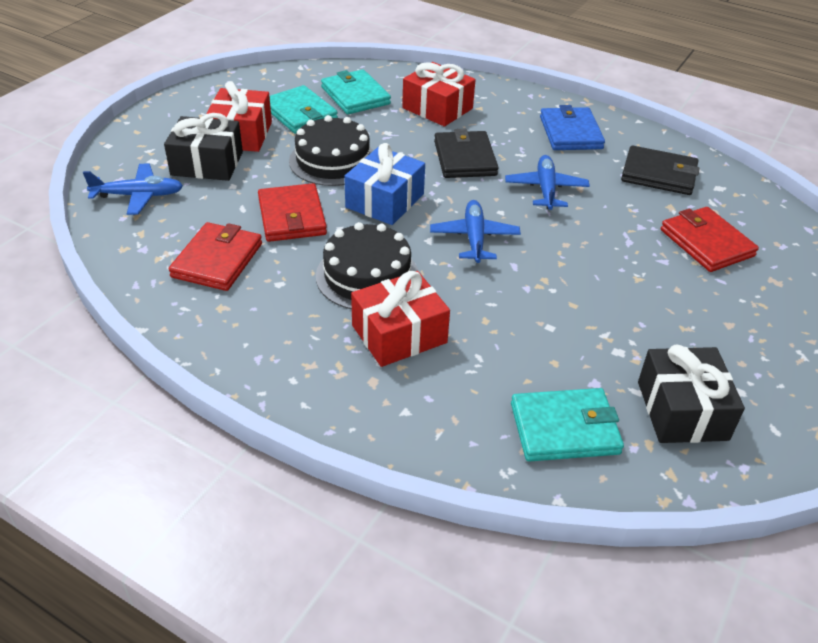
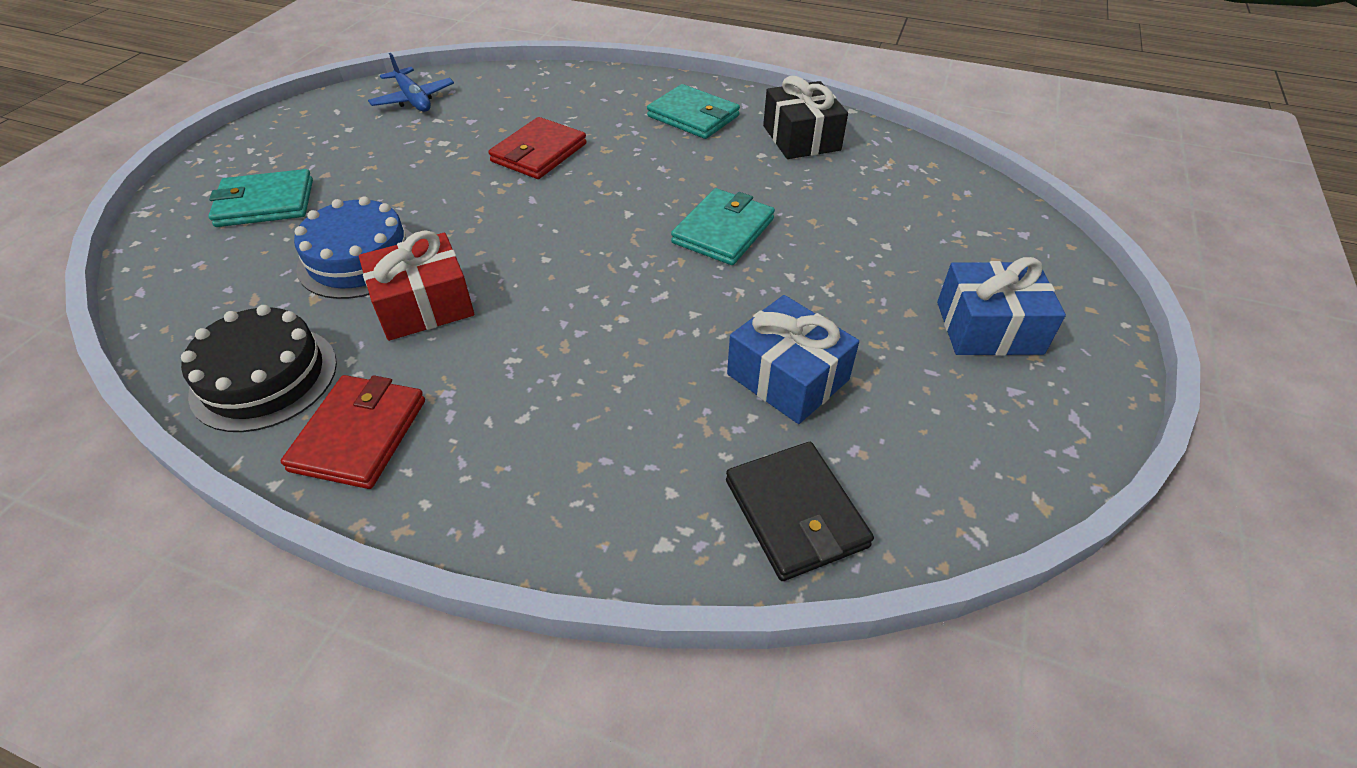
black cake: 2 -> 1
black gift: 2 -> 1
black wallet: 2 -> 1
blue cake: 0 -> 1
blue gift: 1 -> 2
blue plane: 3 -> 1
blue wallet: 1 -> 0
red gift: 3 -> 1
red wallet: 3 -> 2

